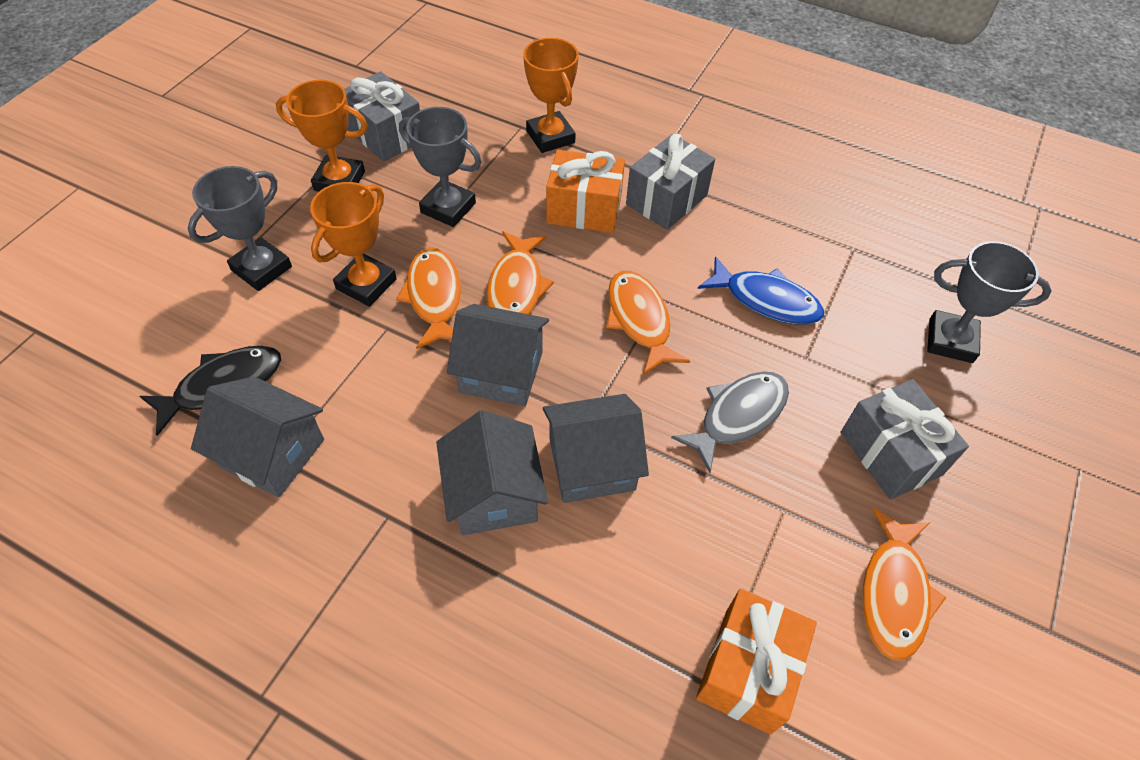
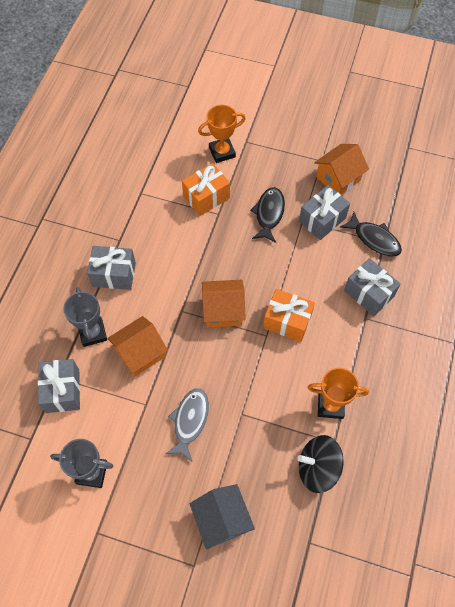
black fish: 1 -> 2
black spinning top: 0 -> 1
blue fish: 1 -> 0
grey gift: 3 -> 4
grey house: 4 -> 1
grey trophy: 3 -> 2
orange fish: 4 -> 0
orange house: 0 -> 3
orange trophy: 3 -> 2

